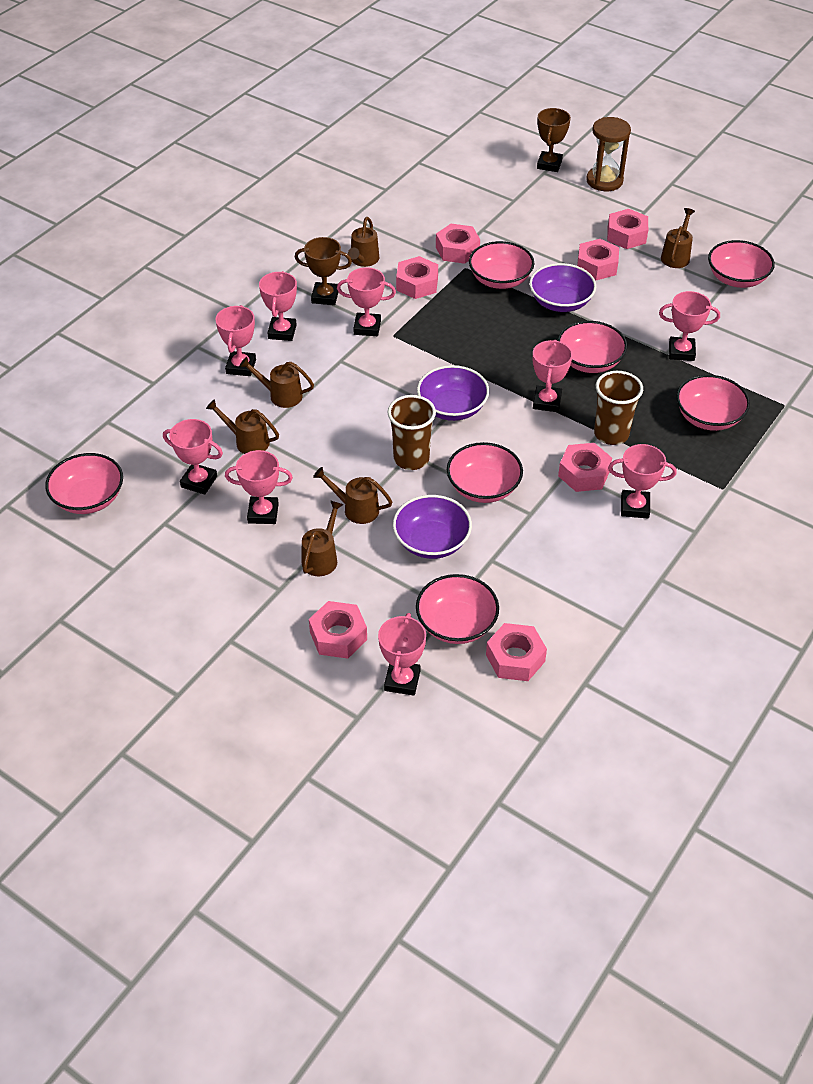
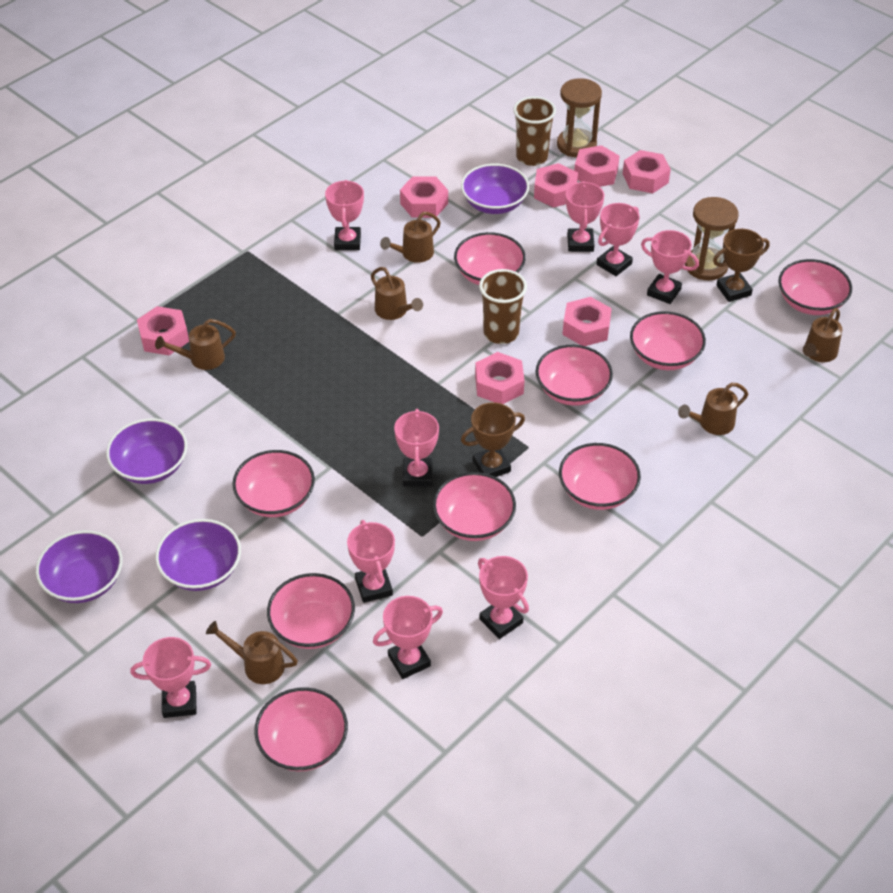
brown hourglass: 1 -> 2
pink bowl: 7 -> 9
purple bowl: 3 -> 4

